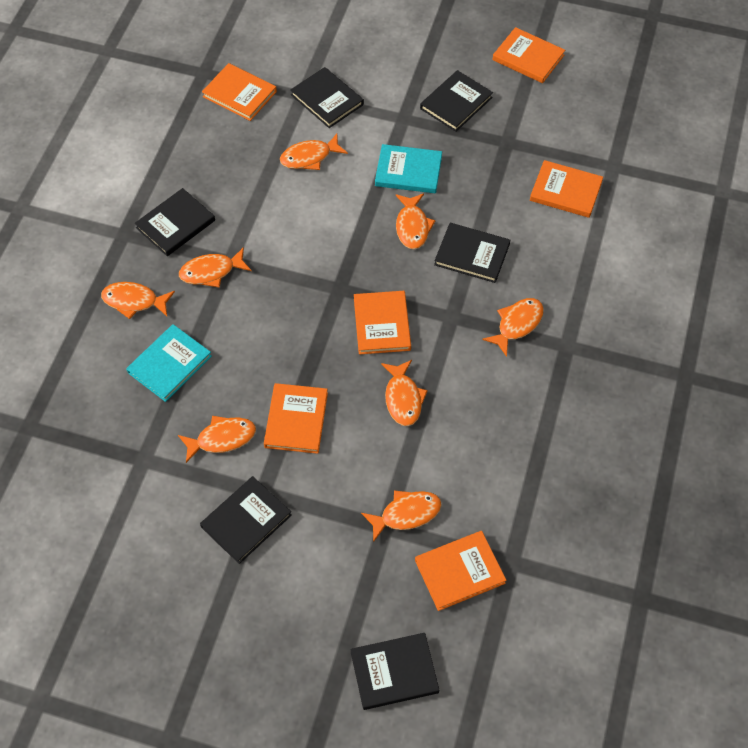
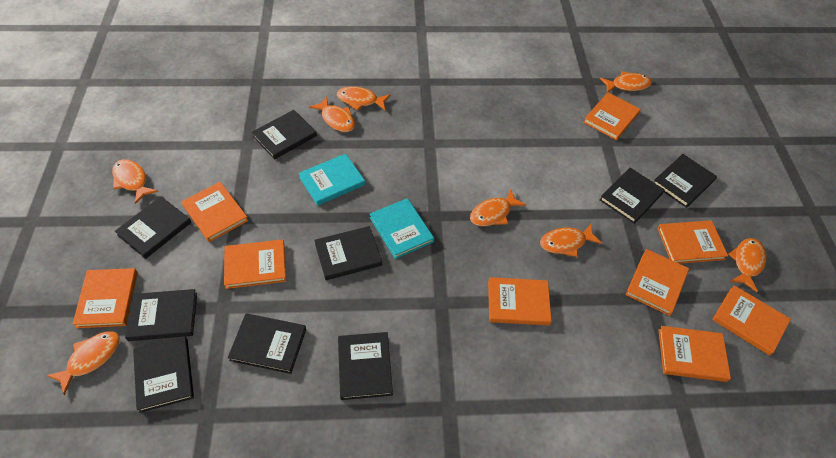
black book: 6 -> 9
orange book: 6 -> 9

